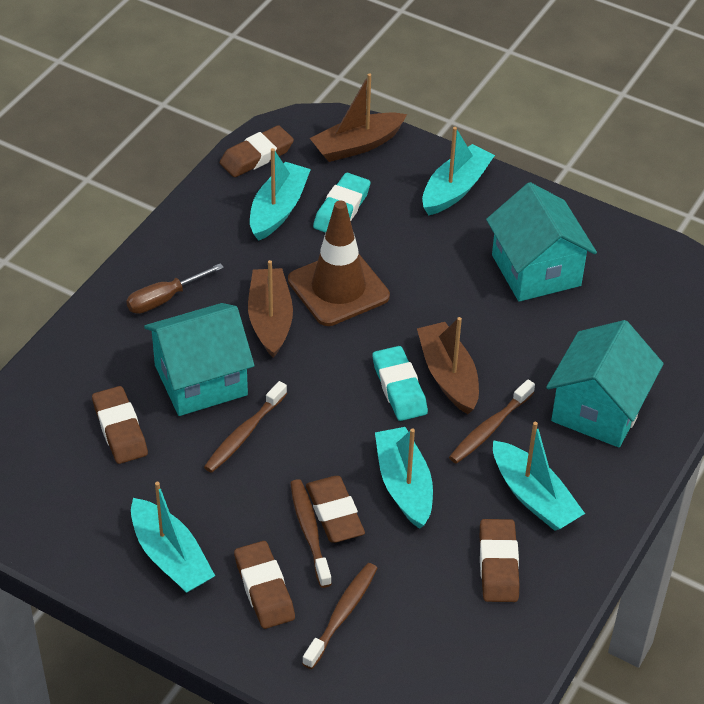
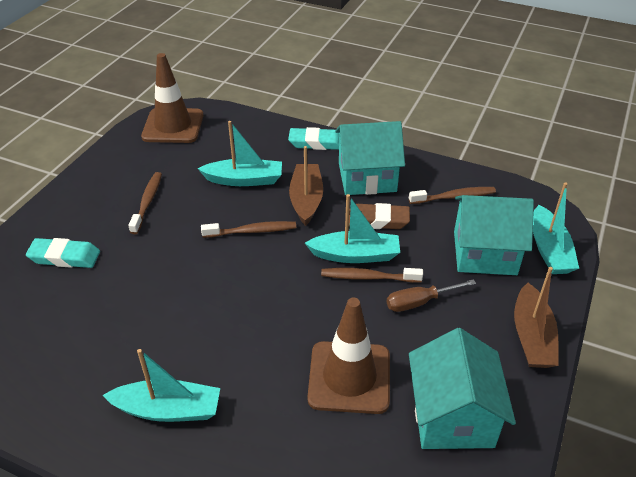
brown boat: 3 -> 2
brown eraser: 5 -> 1
brown traffic cone: 1 -> 2
turquoise boat: 5 -> 4

